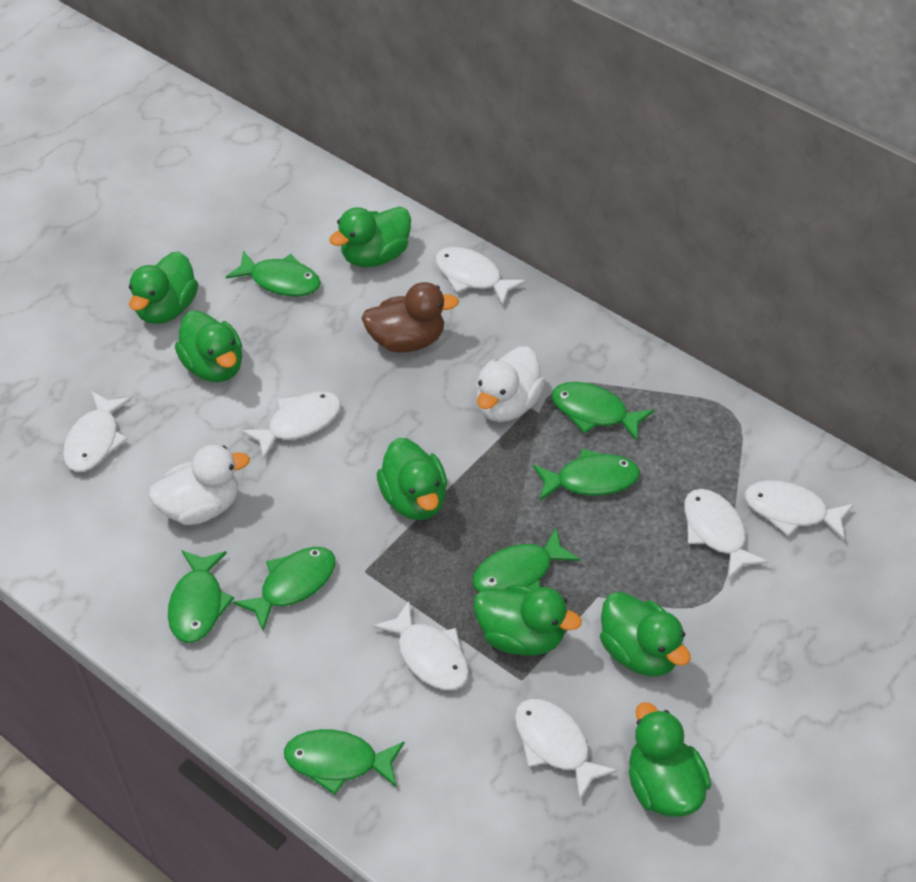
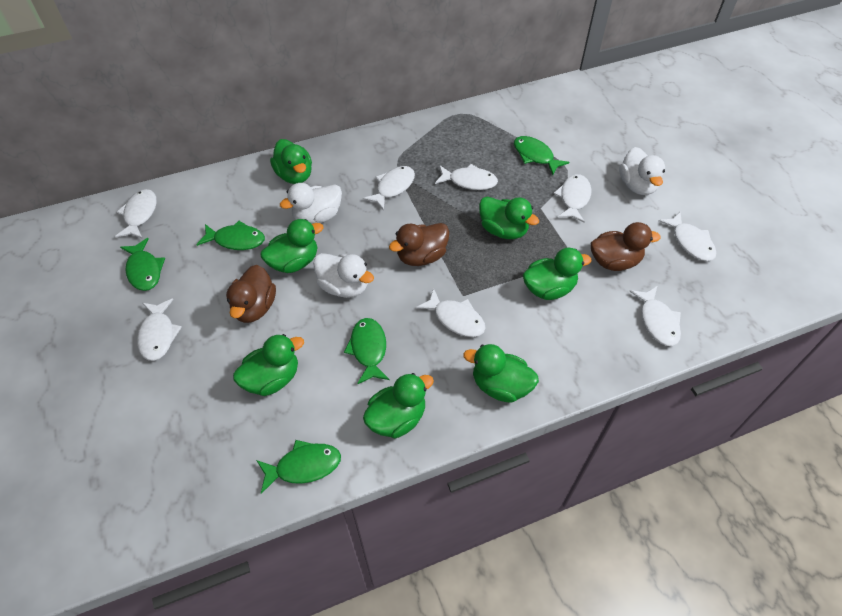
brown duck: 1 -> 3
green fish: 7 -> 5
white duck: 2 -> 3
white fish: 7 -> 8

